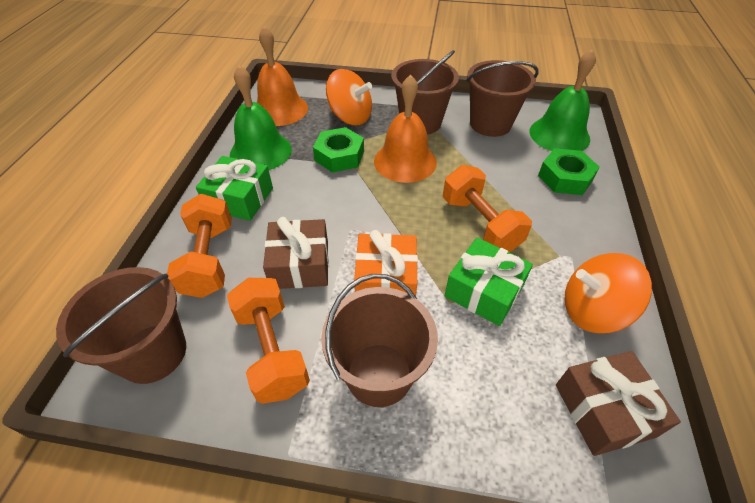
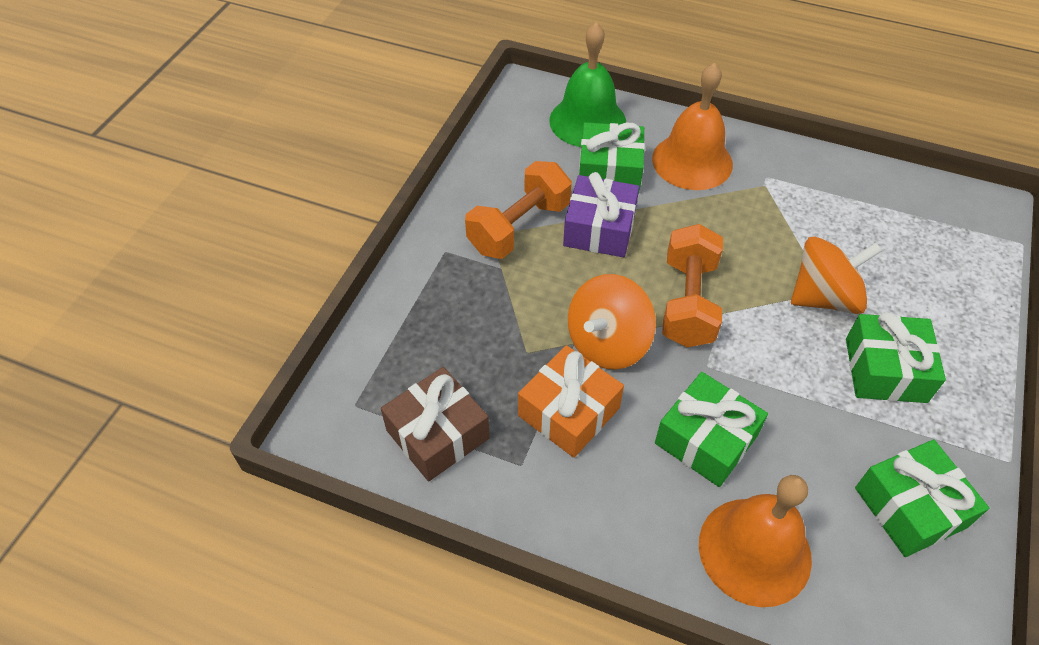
brown bucket: 4 -> 0
brown gift: 2 -> 1
green bell: 2 -> 1
green gift: 2 -> 4
green nut: 2 -> 0
orange dumbbell: 3 -> 2
purple gift: 0 -> 1

